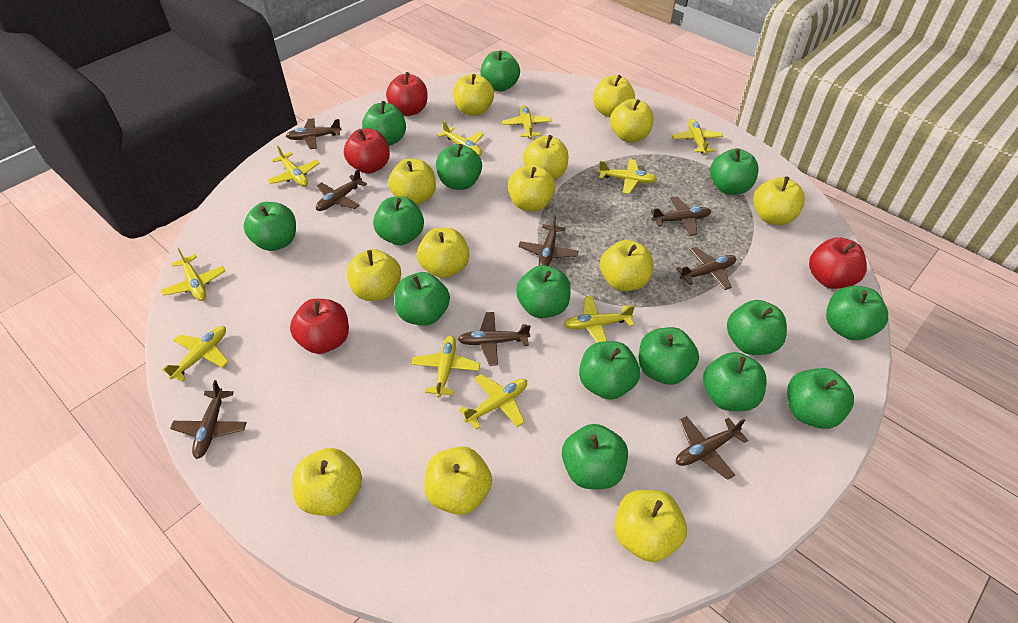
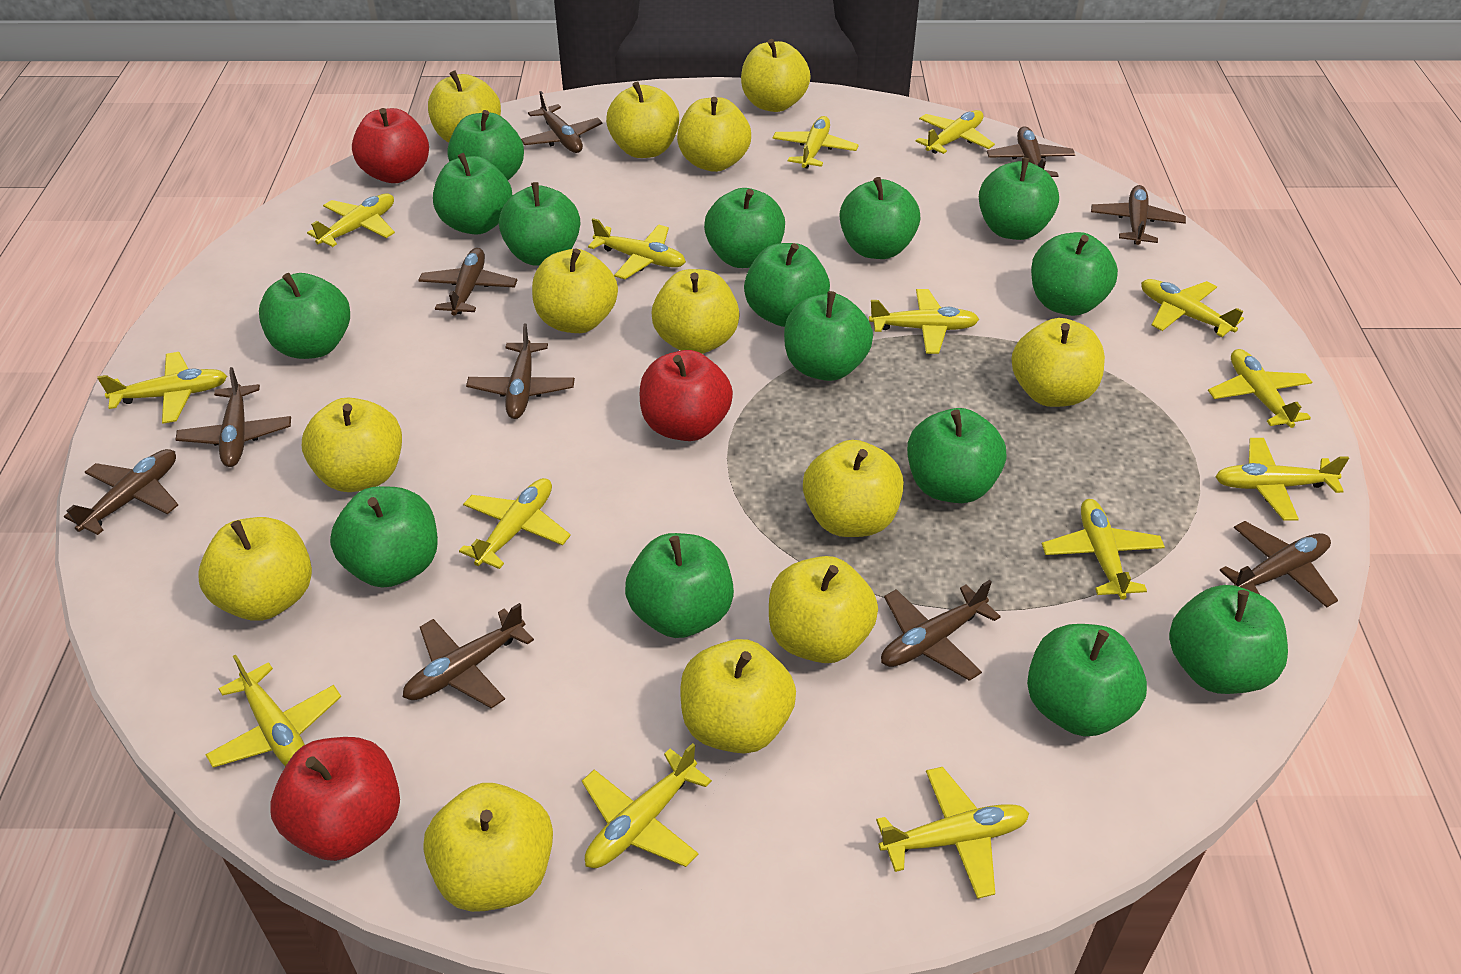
brown plane: 8 -> 10
red apple: 4 -> 3
yellow plane: 10 -> 14

